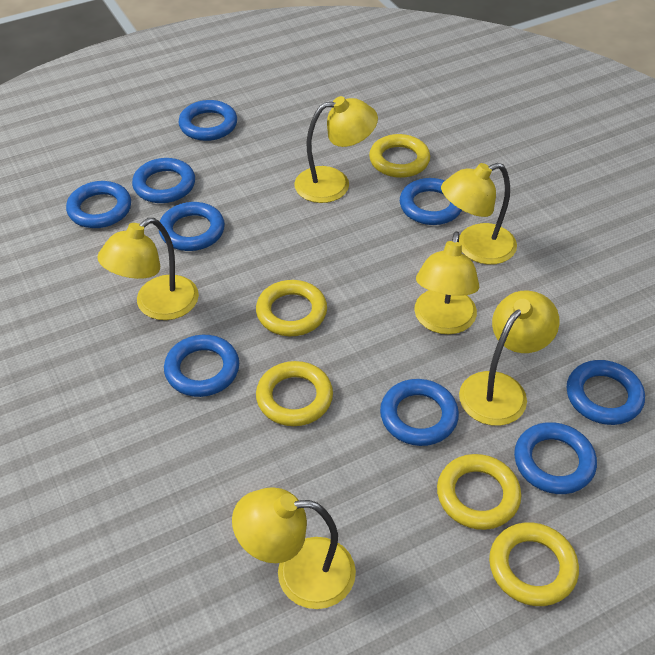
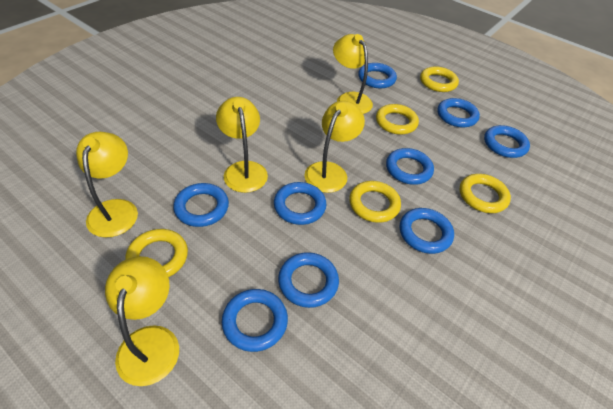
yellow lamp: 6 -> 5

